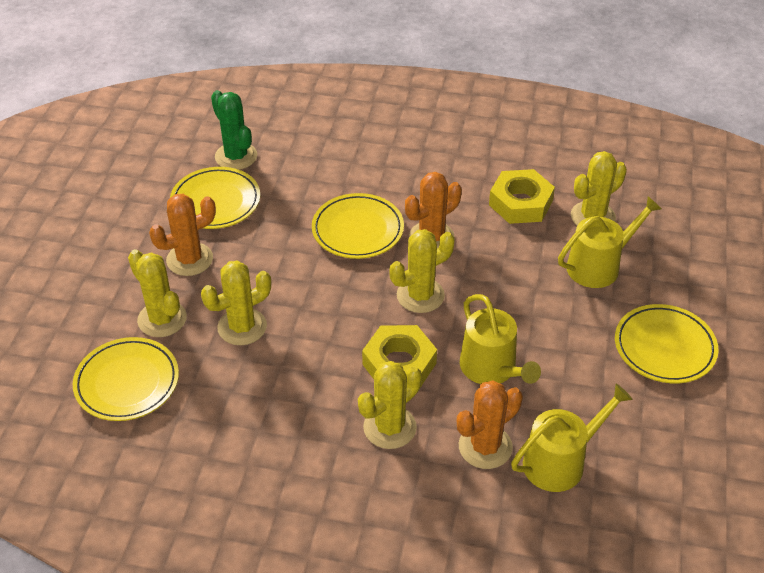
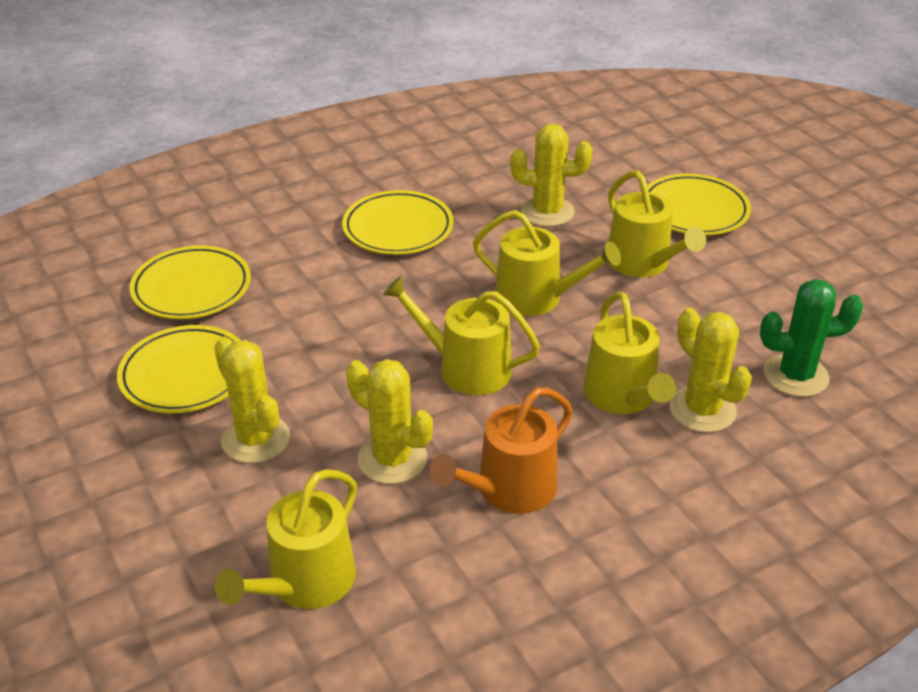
orange cactus: 3 -> 0
orange watering can: 0 -> 1
yellow cactus: 5 -> 4
yellow nut: 2 -> 0
yellow watering can: 3 -> 5

